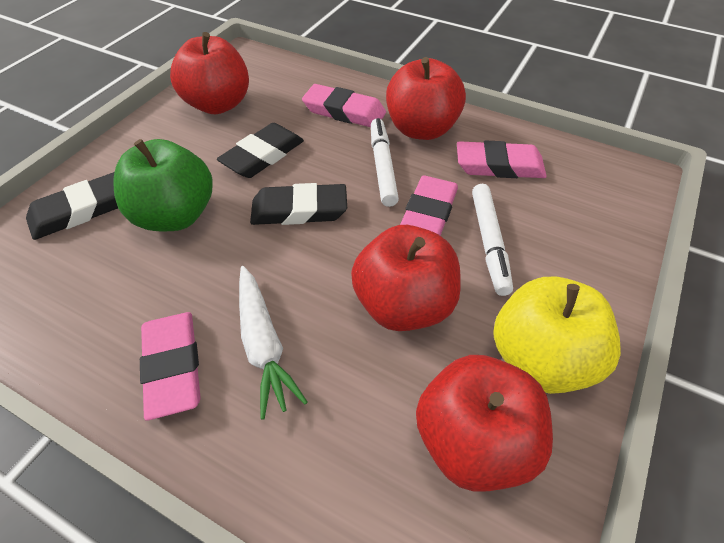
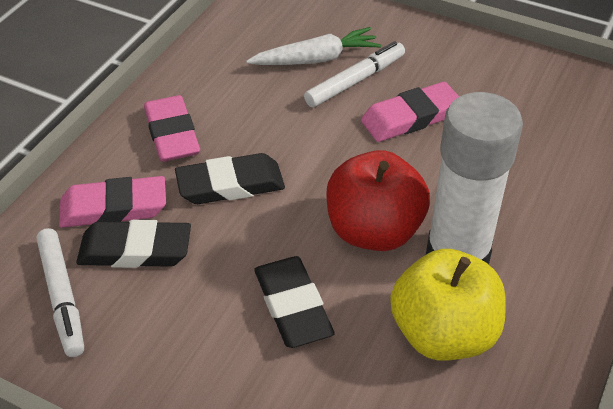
green apple: 1 -> 0
pink eraser: 4 -> 3
red apple: 4 -> 1
white glue stick: 0 -> 1

